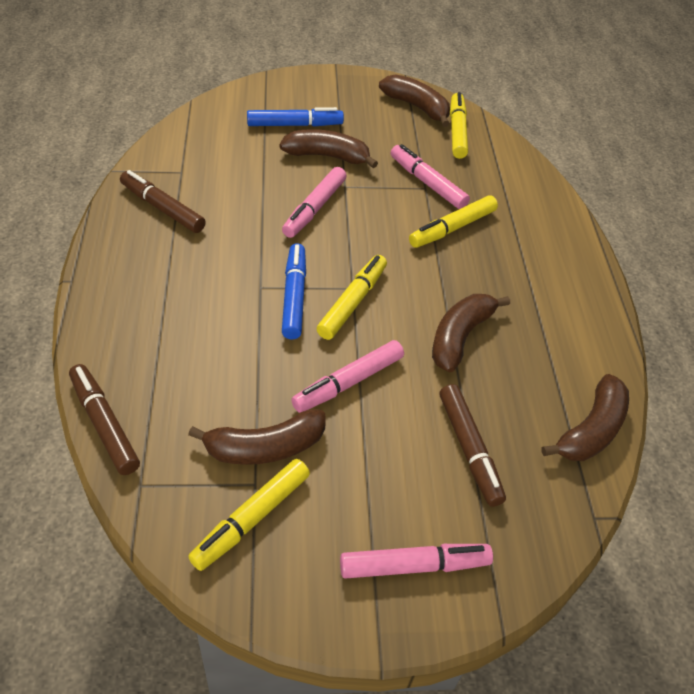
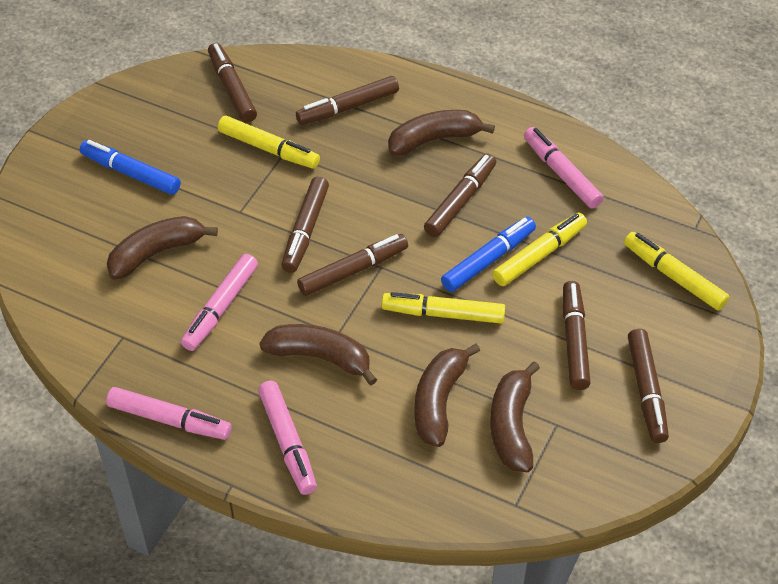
brown marker: 3 -> 7

